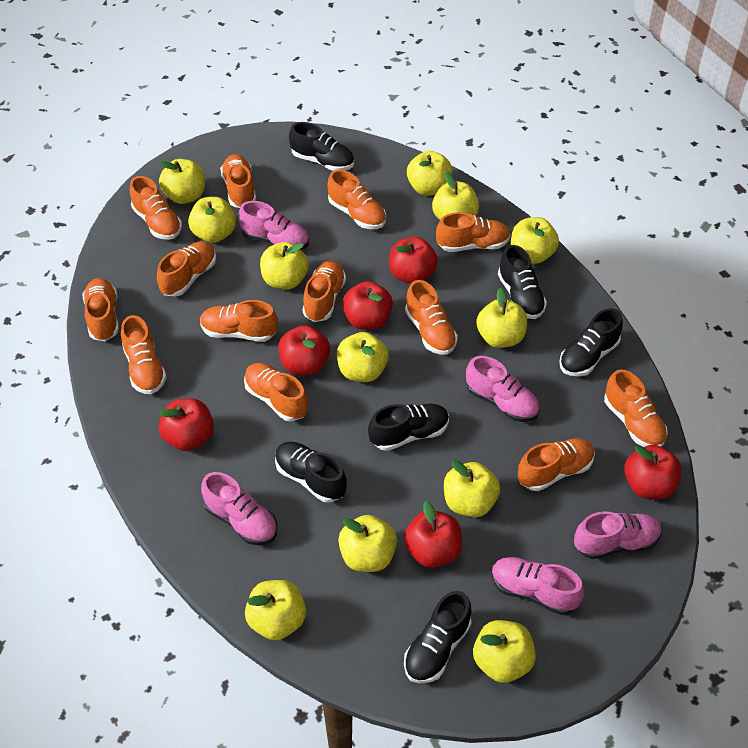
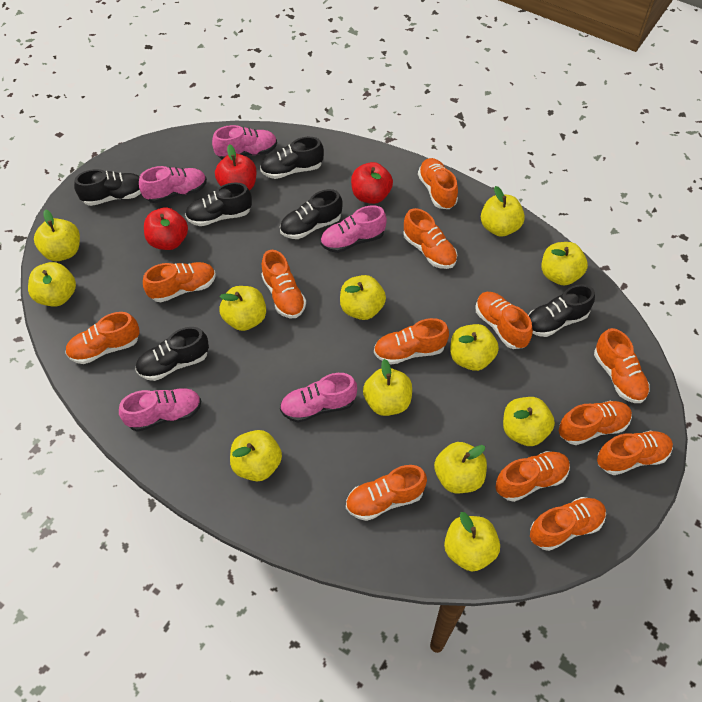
red apple: 6 -> 3

